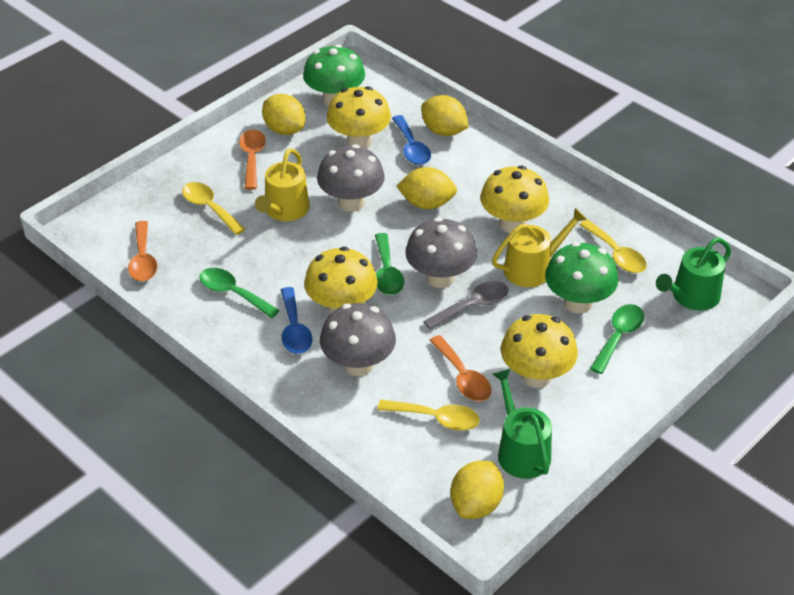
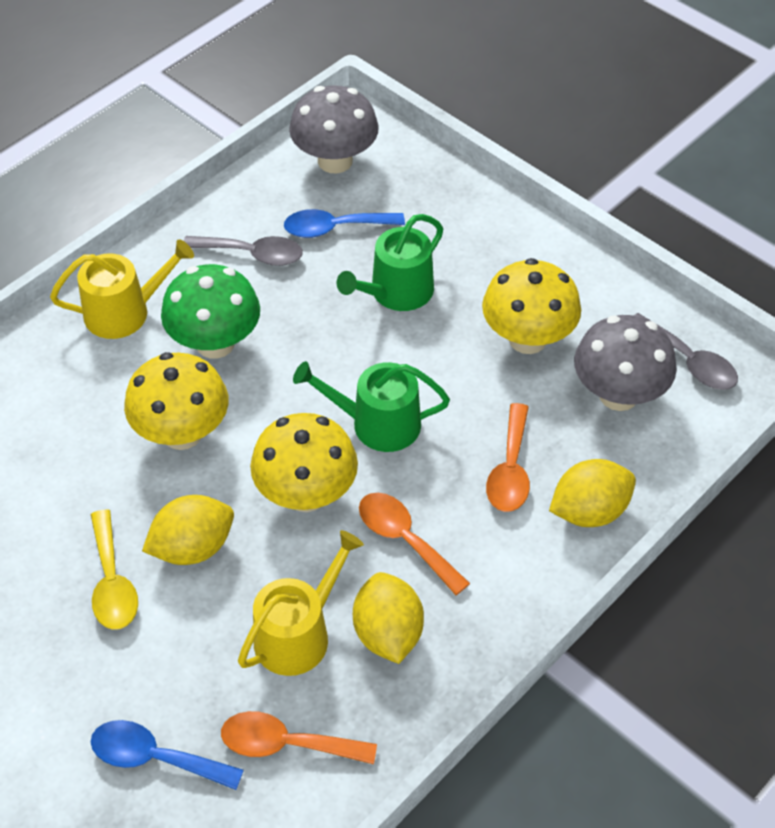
green mushroom: 2 -> 1
green spoon: 3 -> 0
grey mushroom: 3 -> 2
grey spoon: 1 -> 2
yellow lemon: 4 -> 3
yellow mushroom: 4 -> 3
yellow spoon: 3 -> 1

